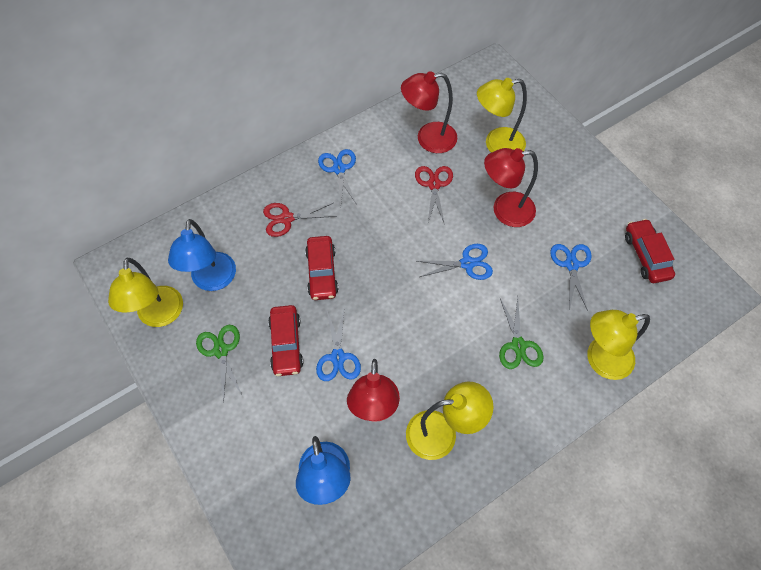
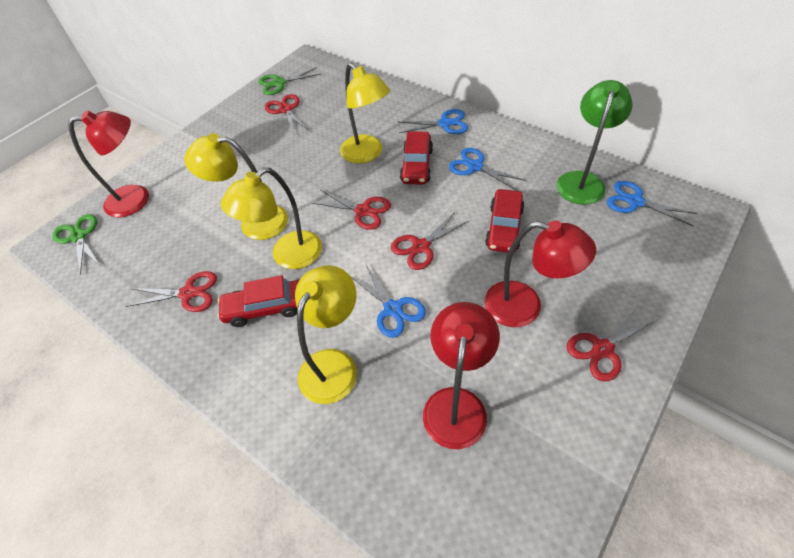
blue lamp: 2 -> 0
green lamp: 0 -> 1
red scissors: 2 -> 5

